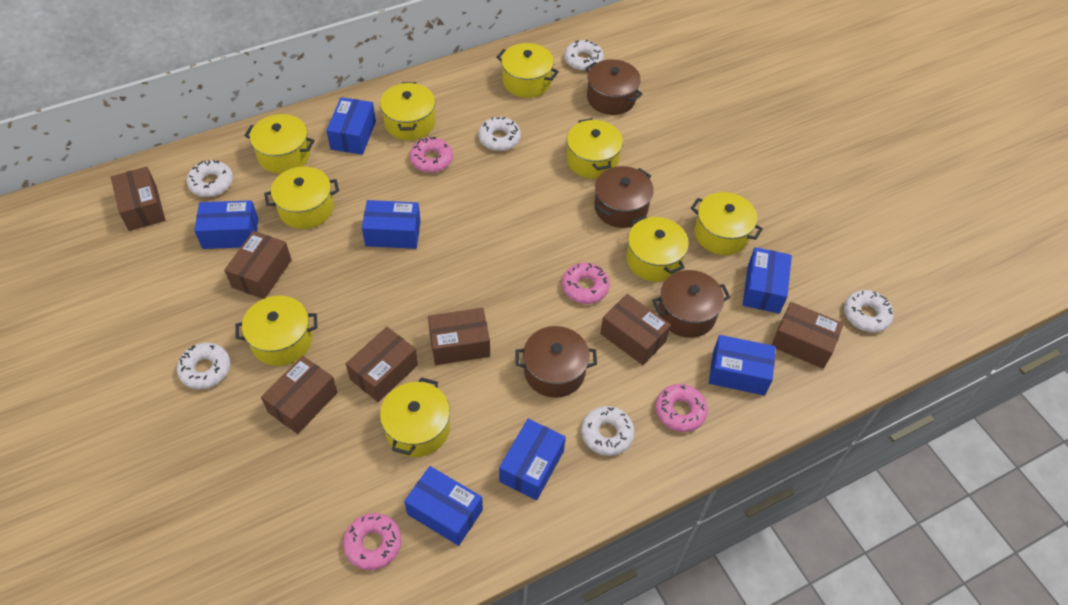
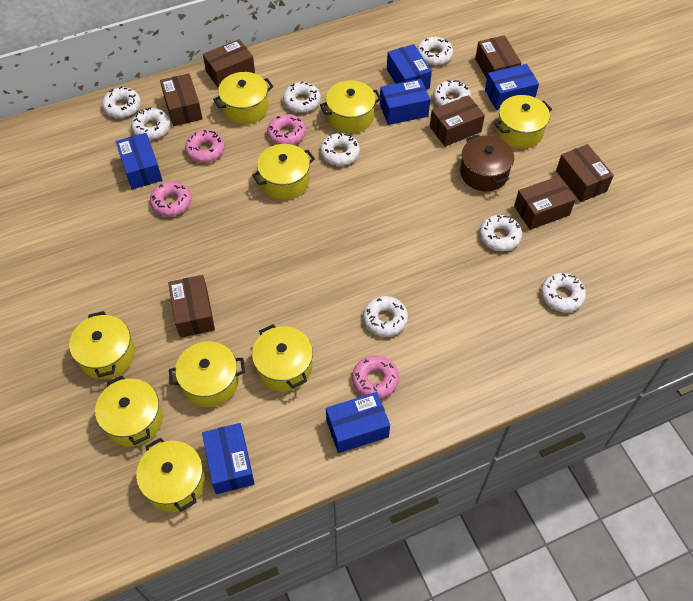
blue box: 7 -> 6
brown pot: 4 -> 1
white donut: 6 -> 9

